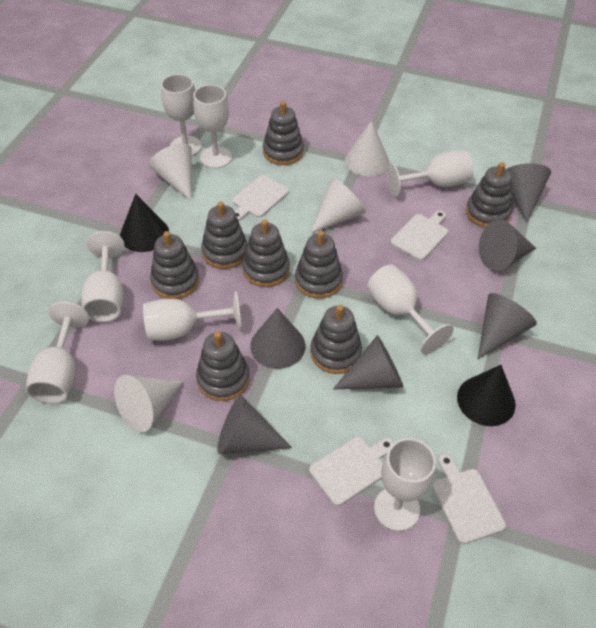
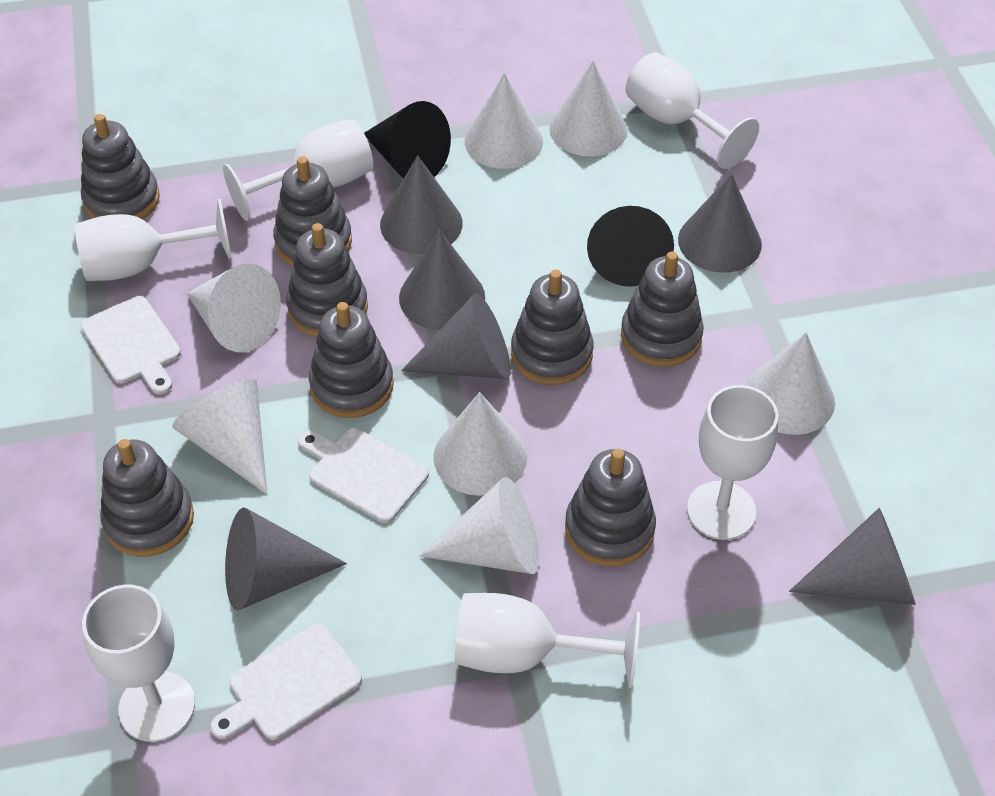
white cone: 4 -> 7
white cutting board: 4 -> 3
white goblet: 8 -> 6

